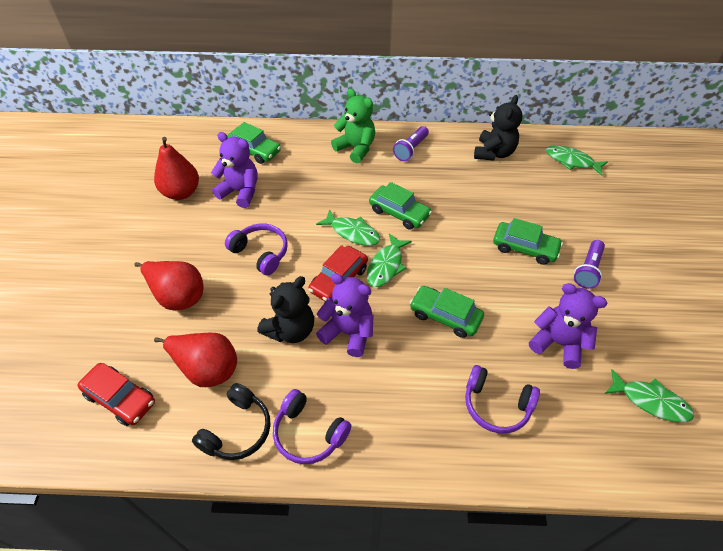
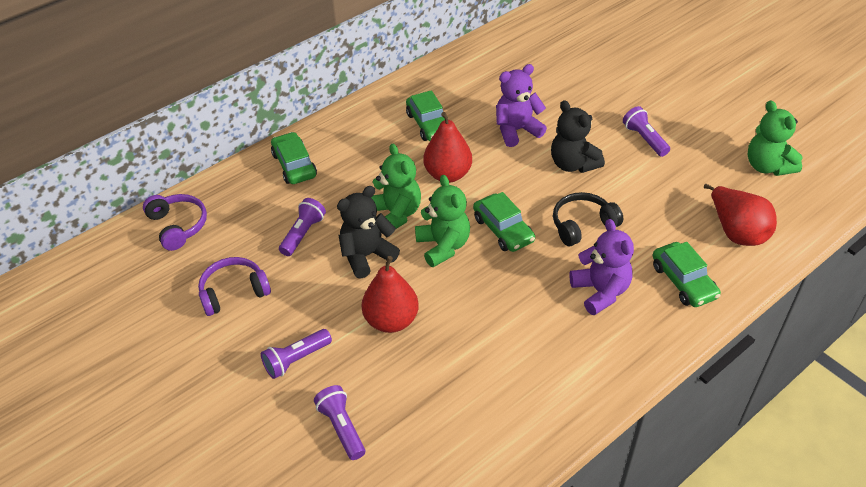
green fish: 4 -> 0
green teddy bear: 1 -> 3
purple flashlight: 2 -> 4
purple headphones: 3 -> 2
purple teddy bear: 3 -> 2
red car: 2 -> 0

